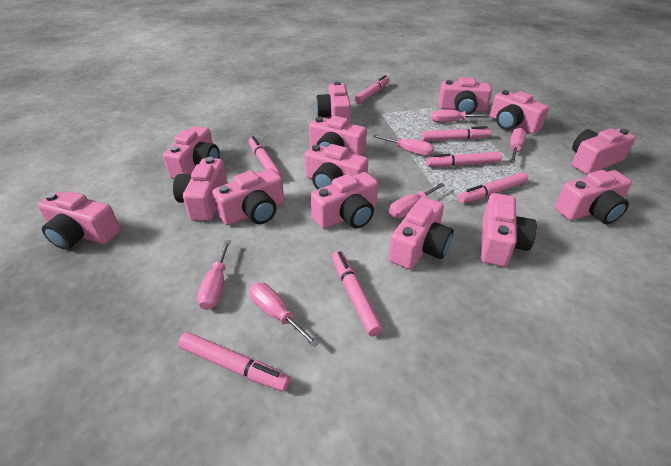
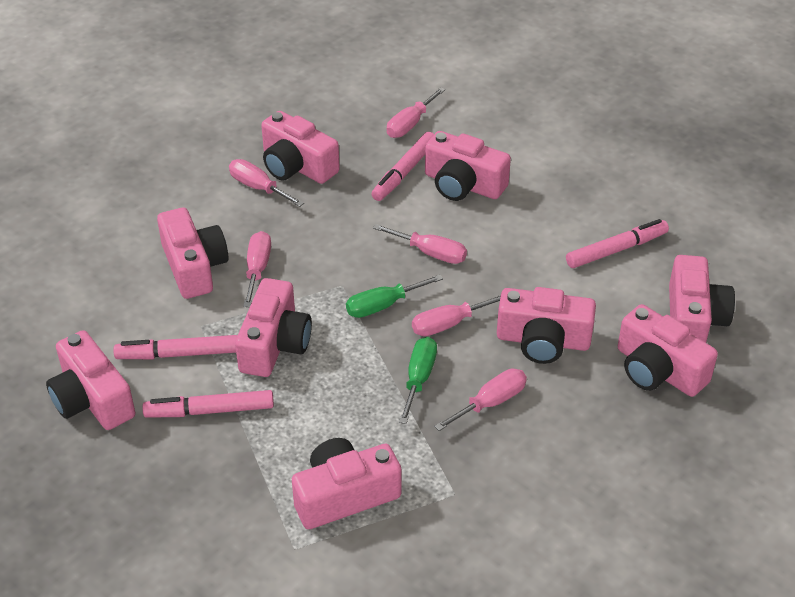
green screwdriver: 0 -> 2
pink camera: 14 -> 9
pink marker: 7 -> 4

